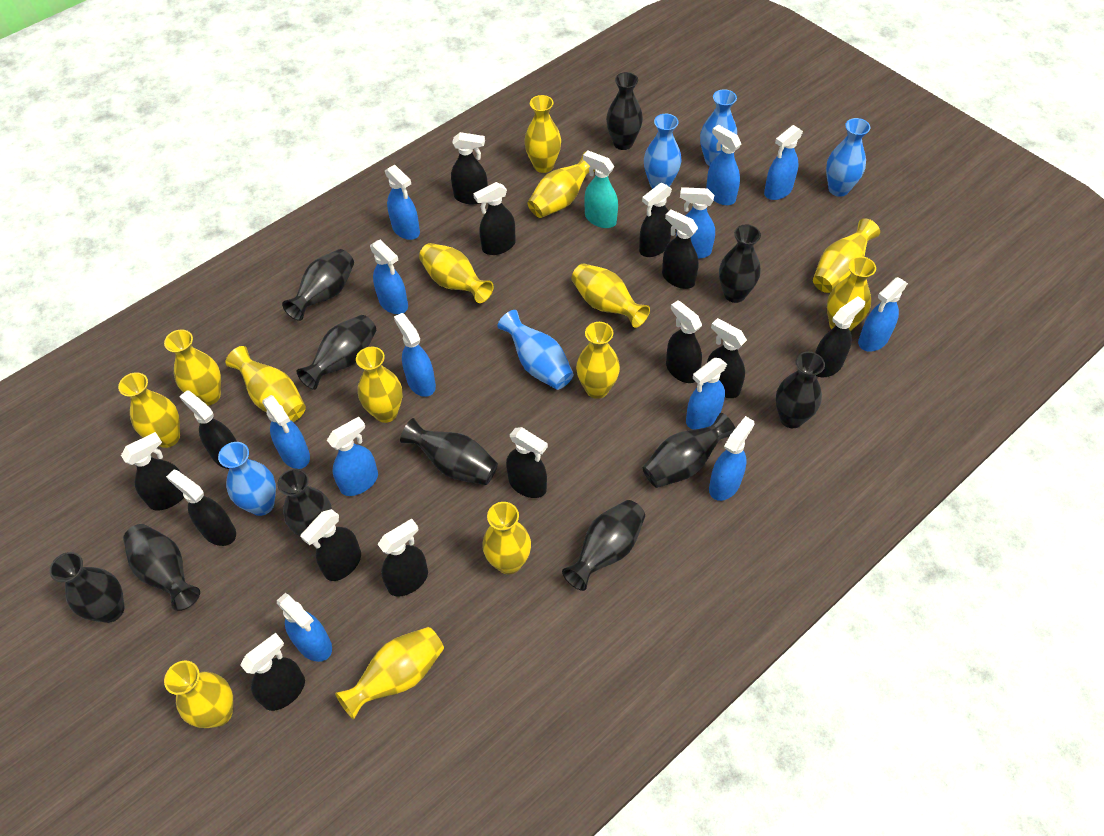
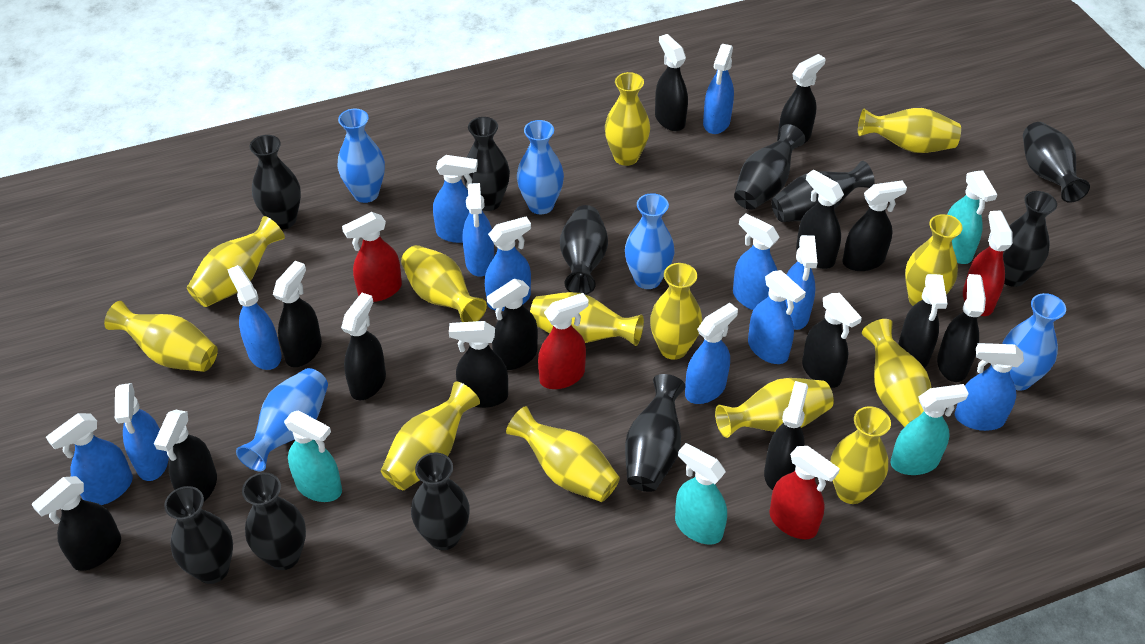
red spray bottle: 0 -> 4
turquoise spray bottle: 1 -> 4
yellow vase: 14 -> 13

